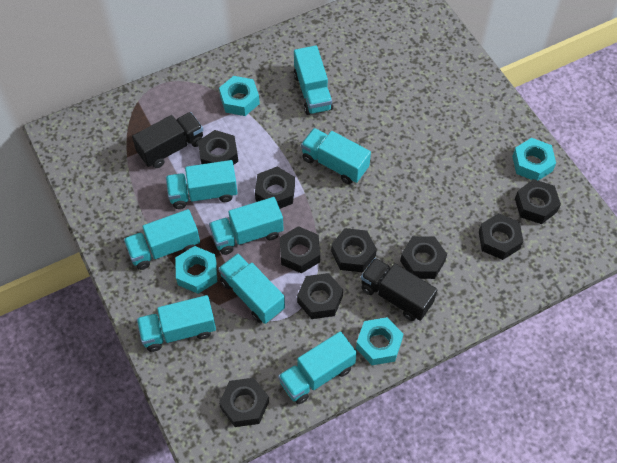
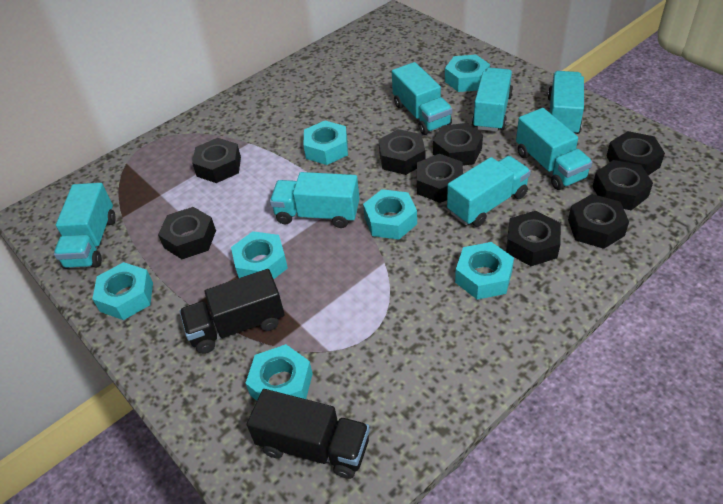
turquoise nut: 4 -> 7
turquoise truck: 8 -> 7

